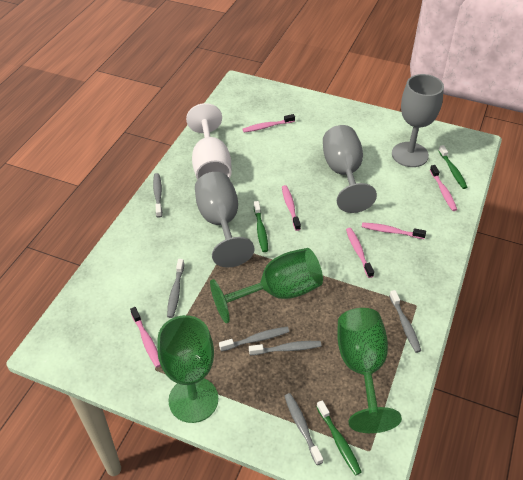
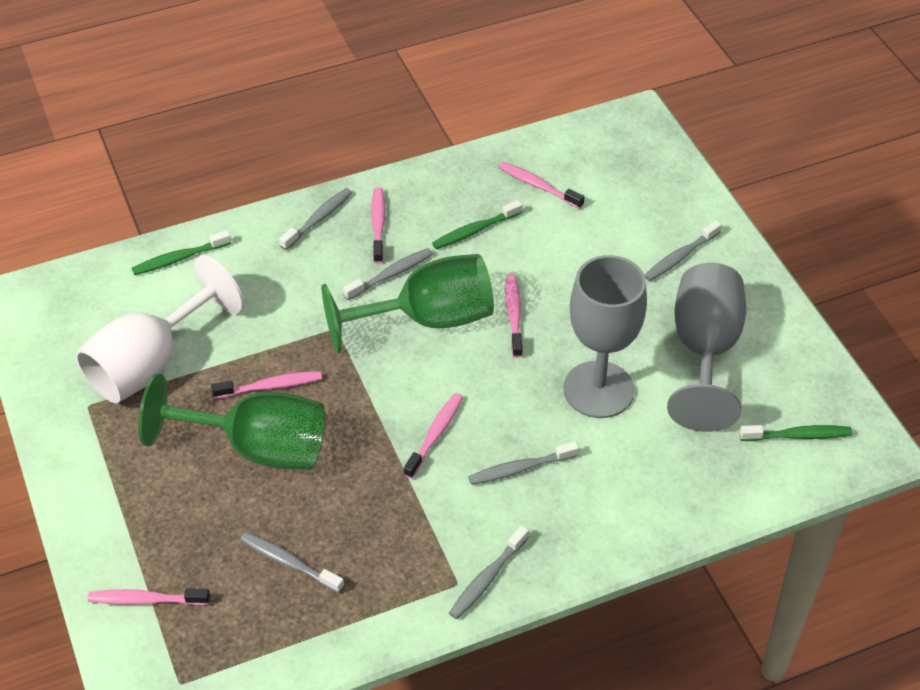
green goblet: 3 -> 2
grey goblet: 3 -> 2

